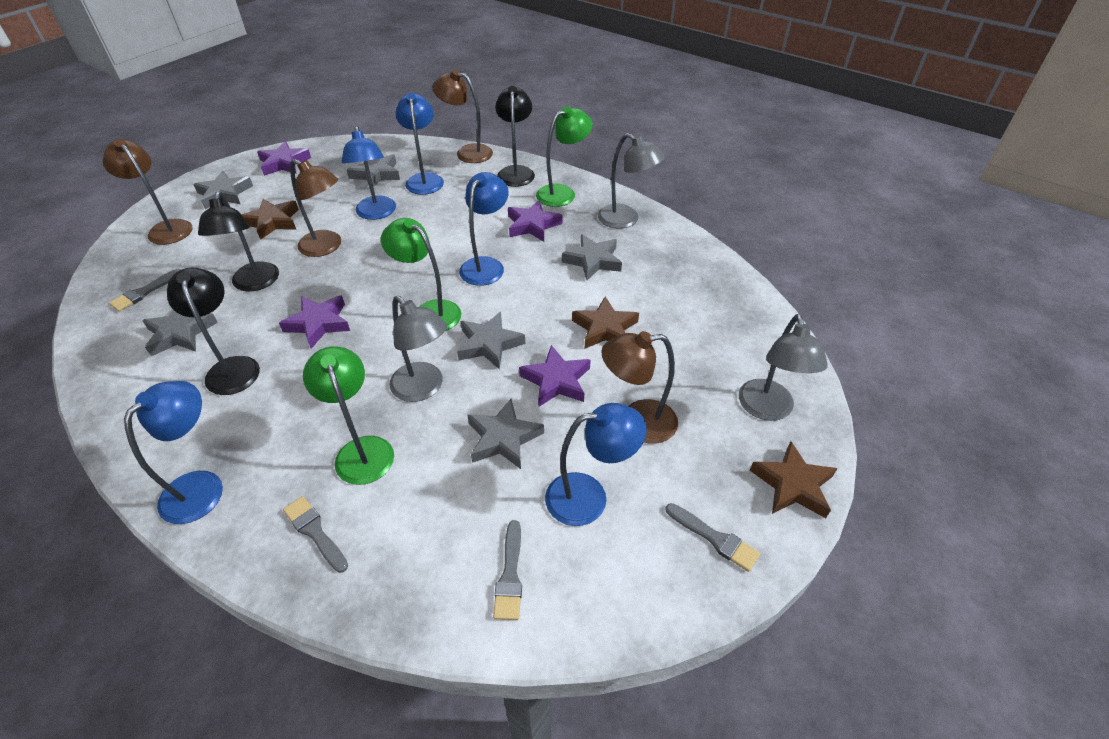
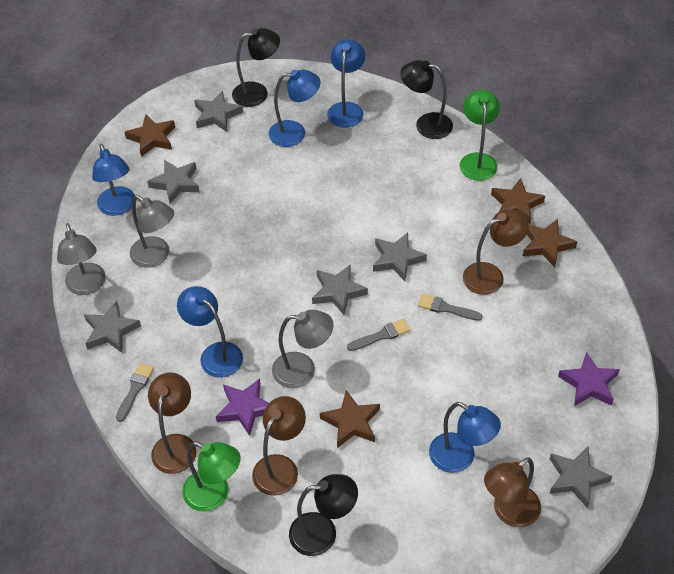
brown star: 3 -> 4
green lamp: 3 -> 2
grey brush: 4 -> 3
purple star: 4 -> 2

